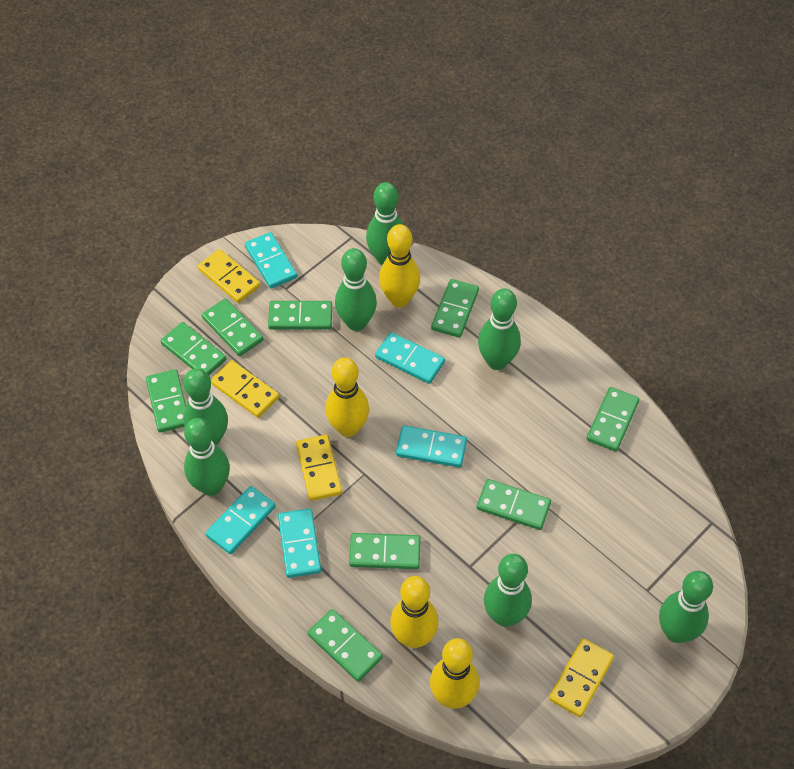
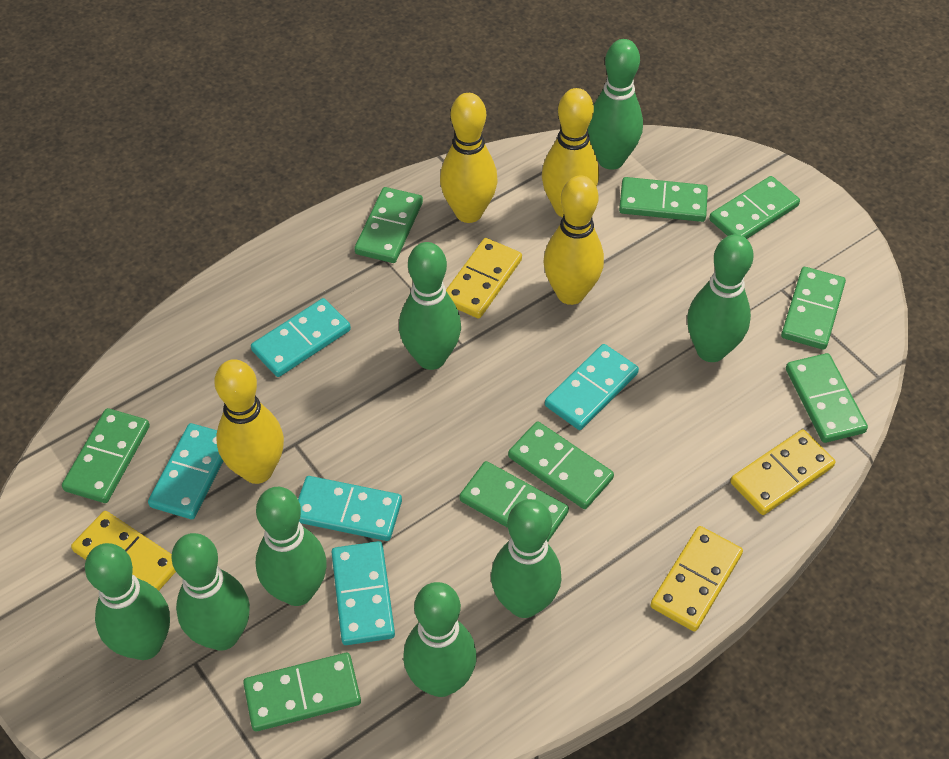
green bowling pin: 7 -> 8

